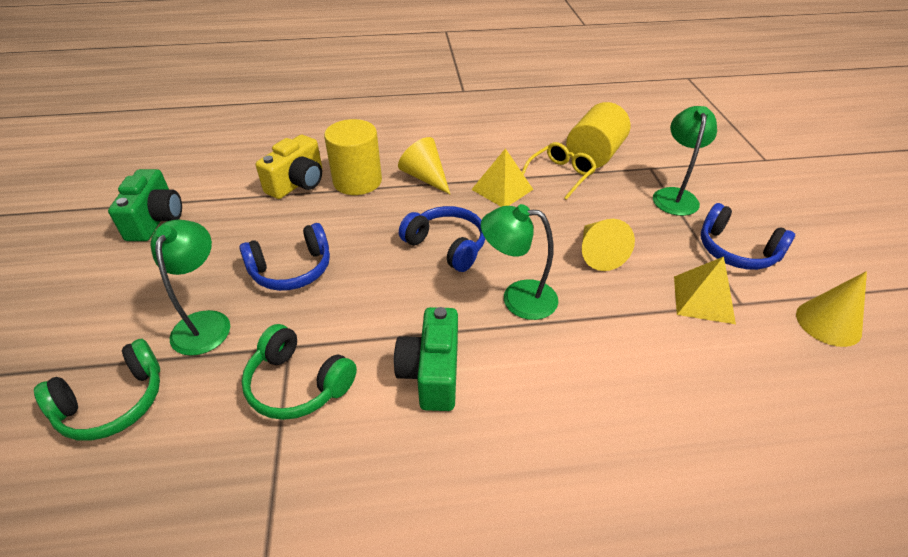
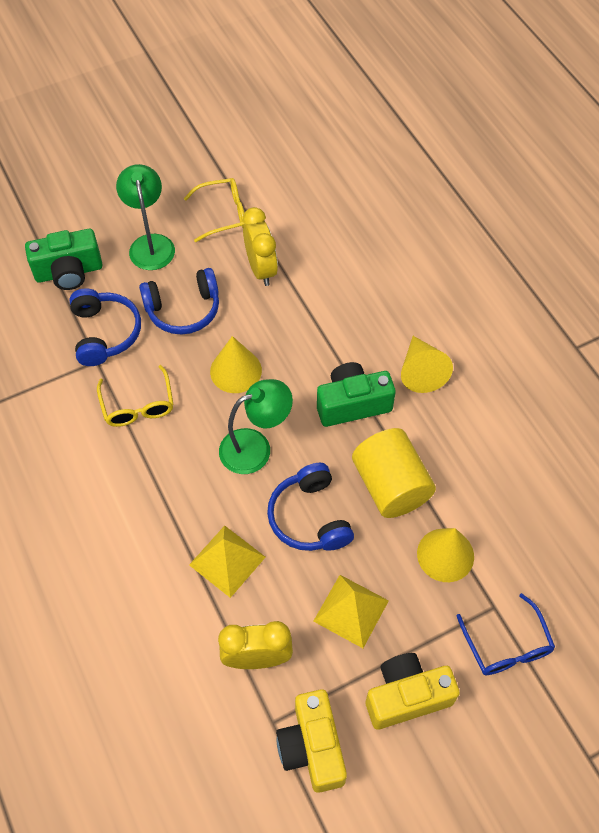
blue glasses: 0 -> 1
green headphones: 2 -> 0
green lamp: 3 -> 2
yellow camera: 1 -> 2
yellow clock: 0 -> 2
yellow cylinder: 2 -> 1
yellow glasses: 1 -> 2

